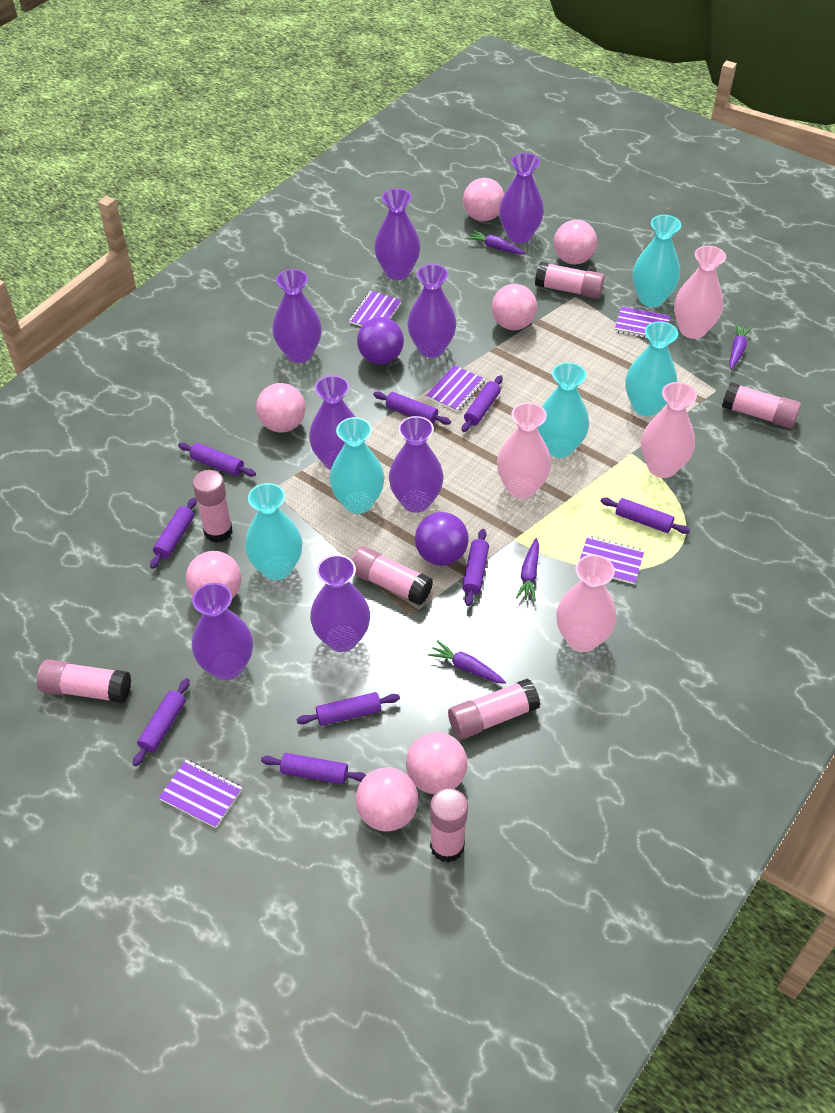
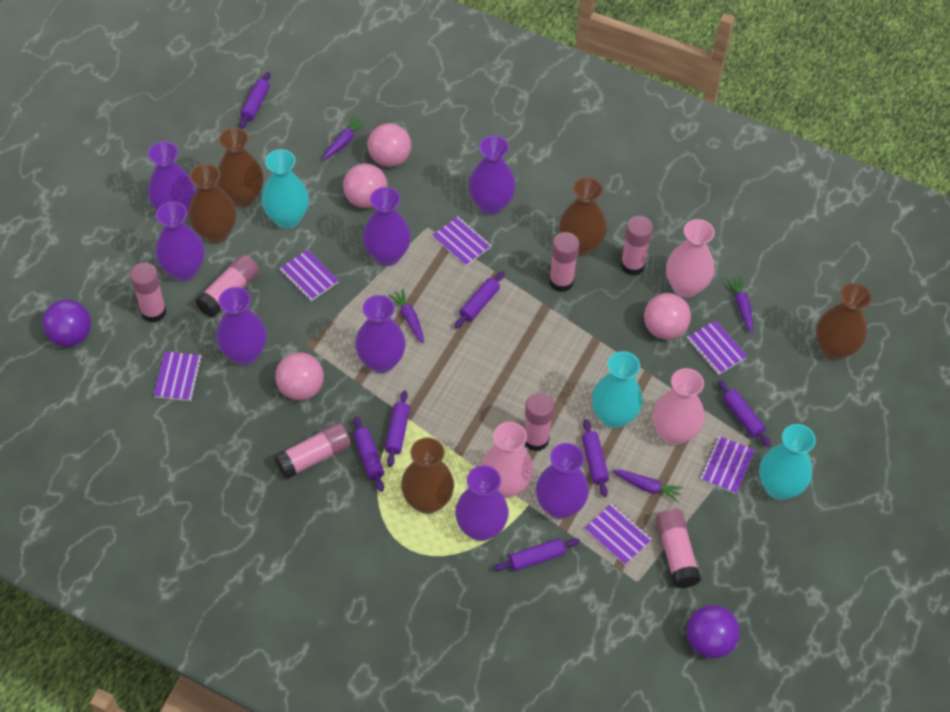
brown vase: 0 -> 5
pink ball: 7 -> 4
pink vase: 4 -> 3
purple notebook: 5 -> 6
purple rolling pin: 9 -> 7
turquoise vase: 5 -> 3

